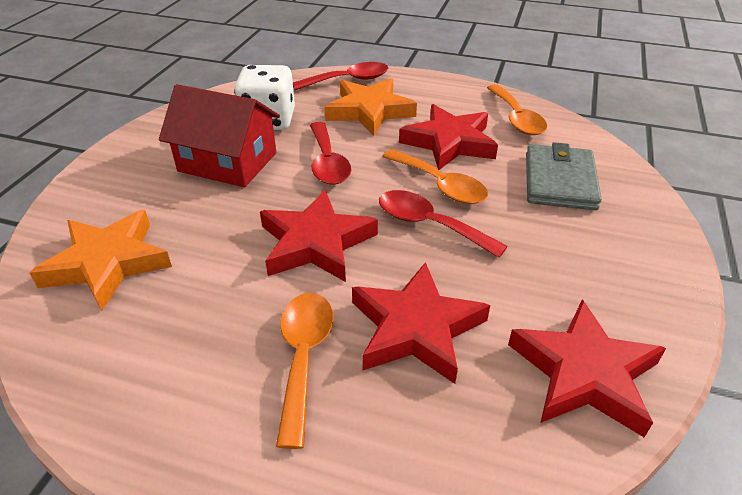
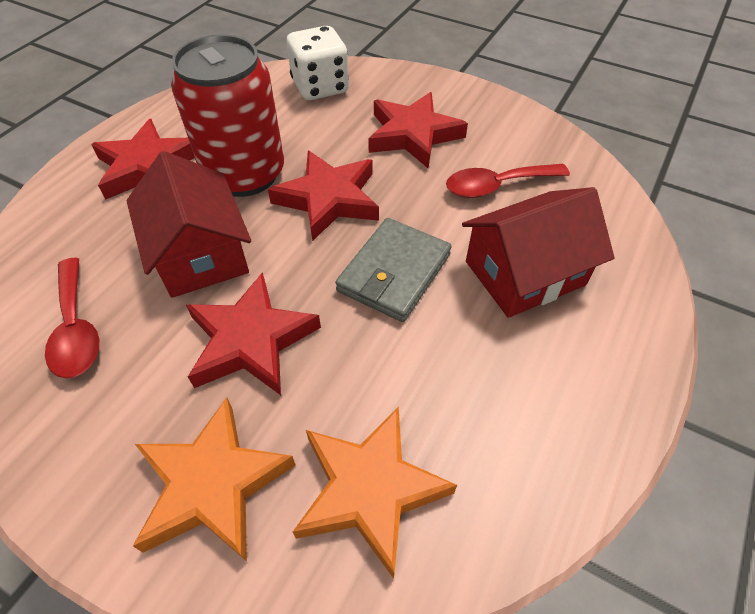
orange spoon: 3 -> 0
red can: 0 -> 1
red house: 1 -> 2
red spoon: 3 -> 2

